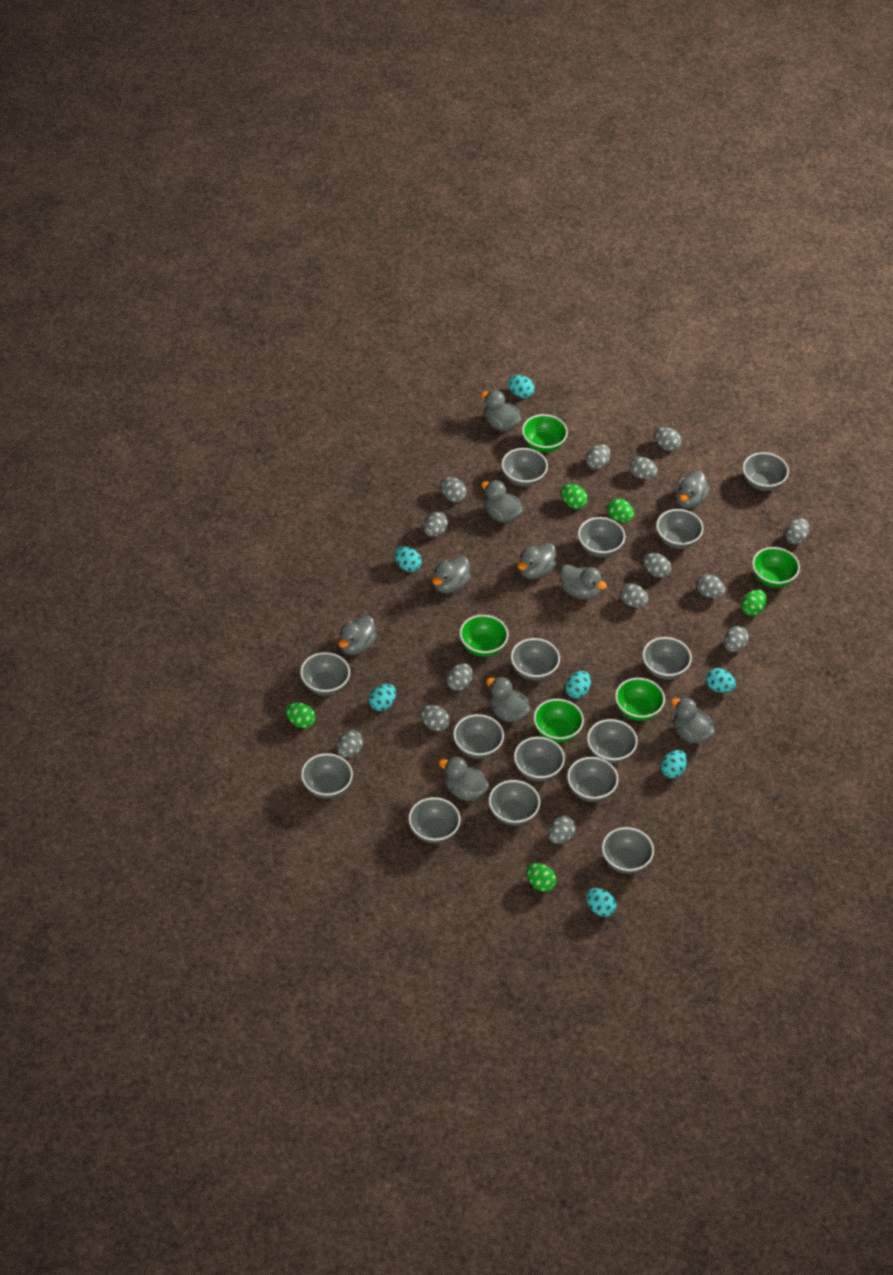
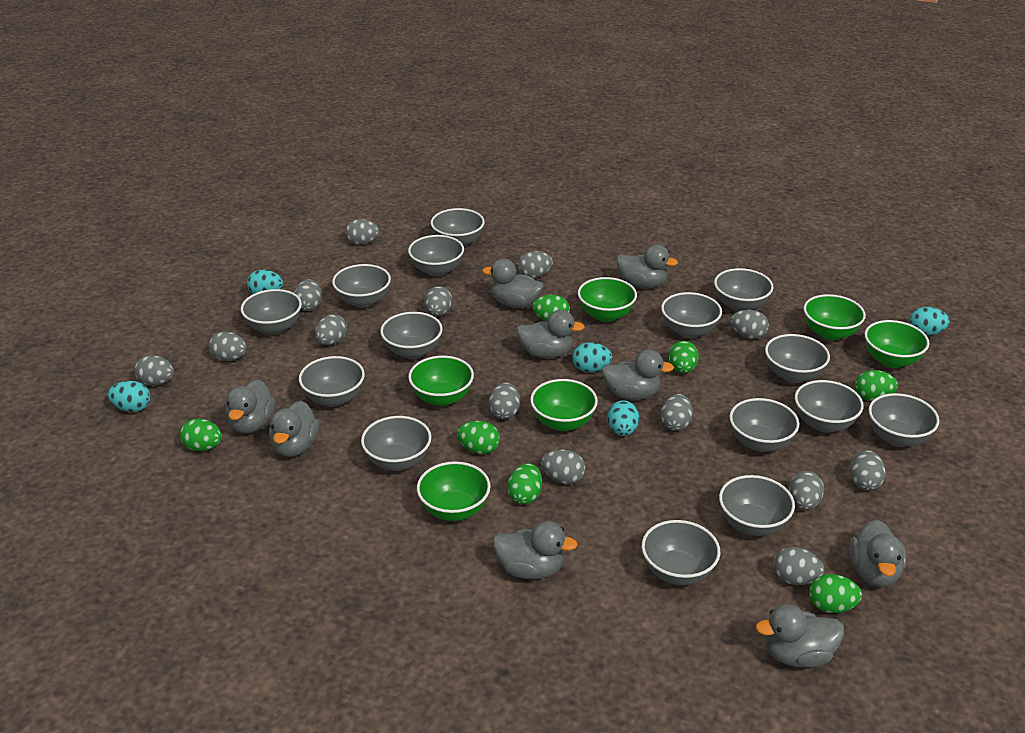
green bowl: 5 -> 6
green egg: 5 -> 7
grey duck: 10 -> 9
turquoise egg: 7 -> 5

